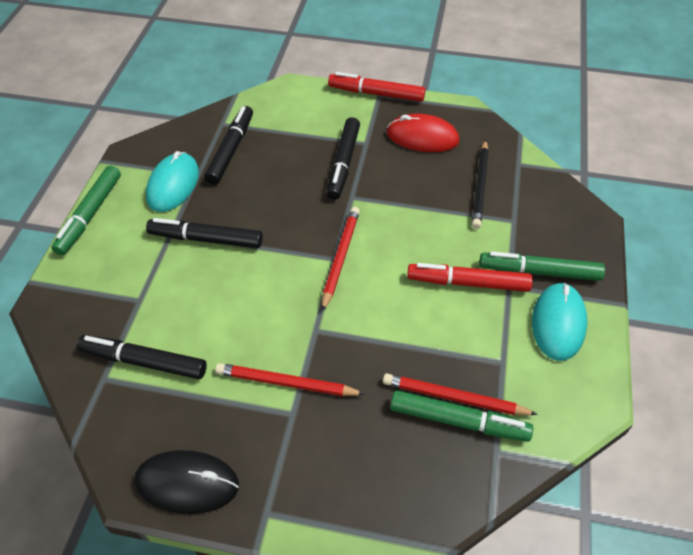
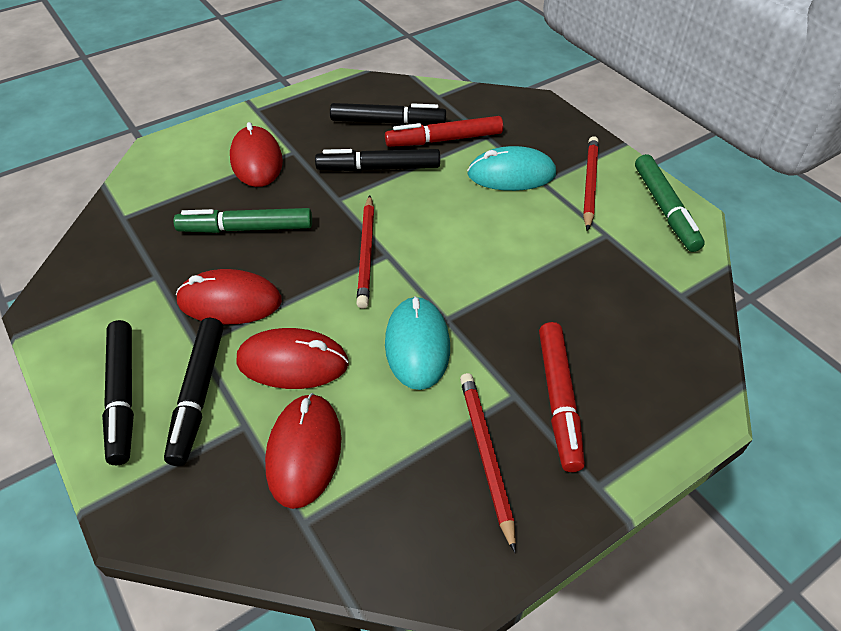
black mouse: 1 -> 0
black pencil: 1 -> 0
green marker: 3 -> 2
red mouse: 1 -> 4

